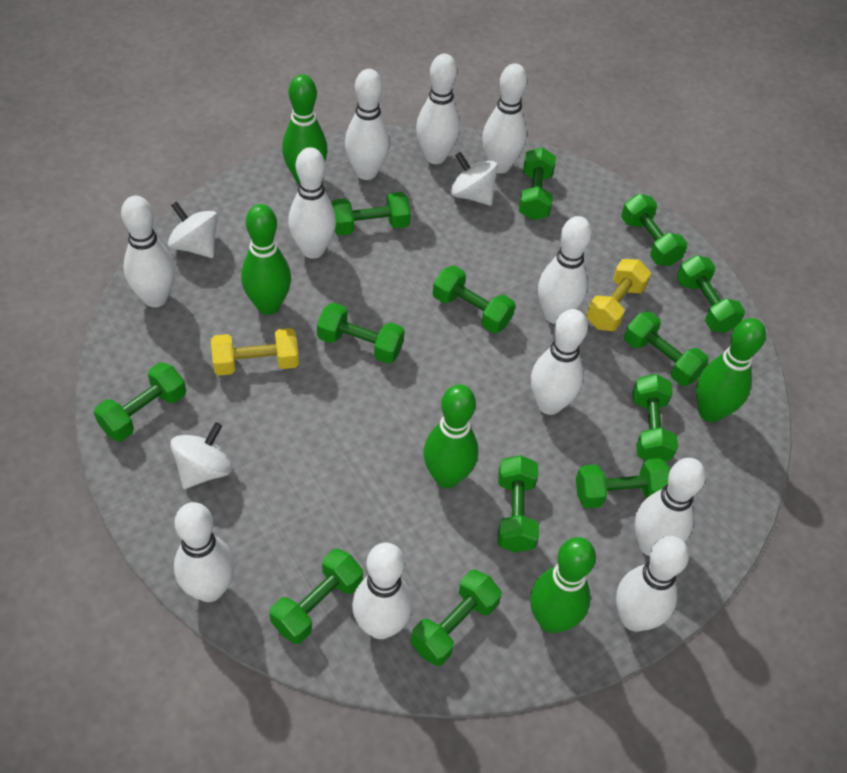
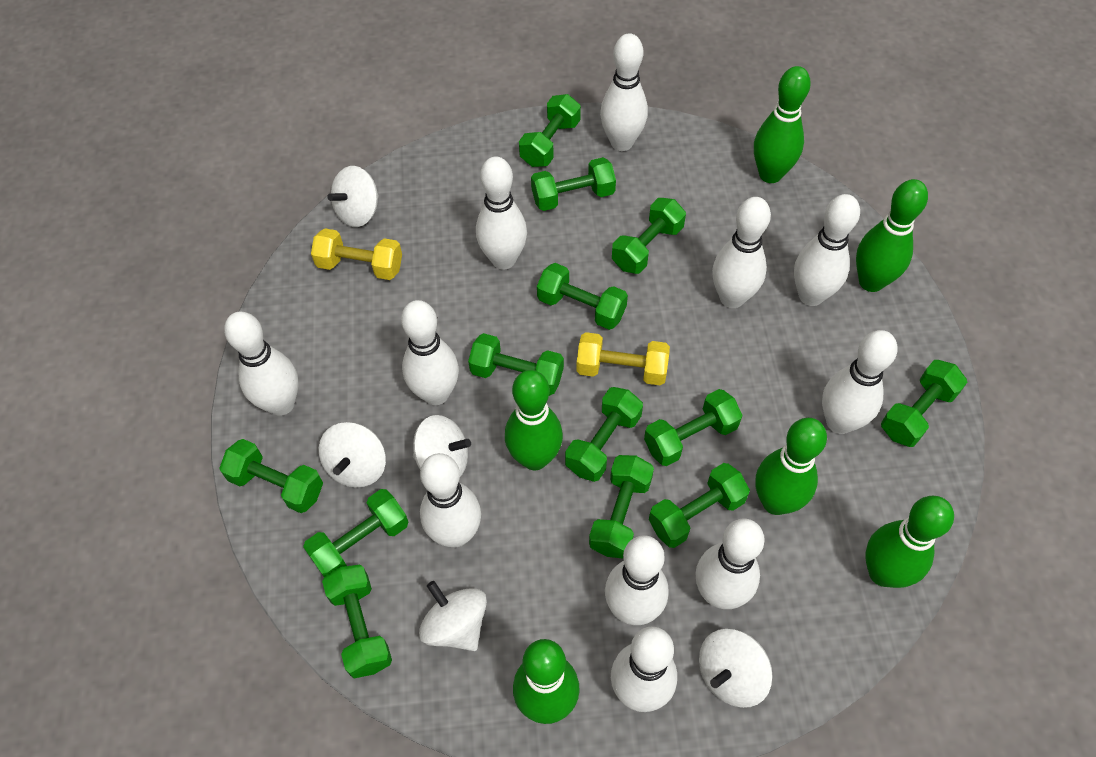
green bowling pin: 5 -> 6
white spinning top: 3 -> 5

